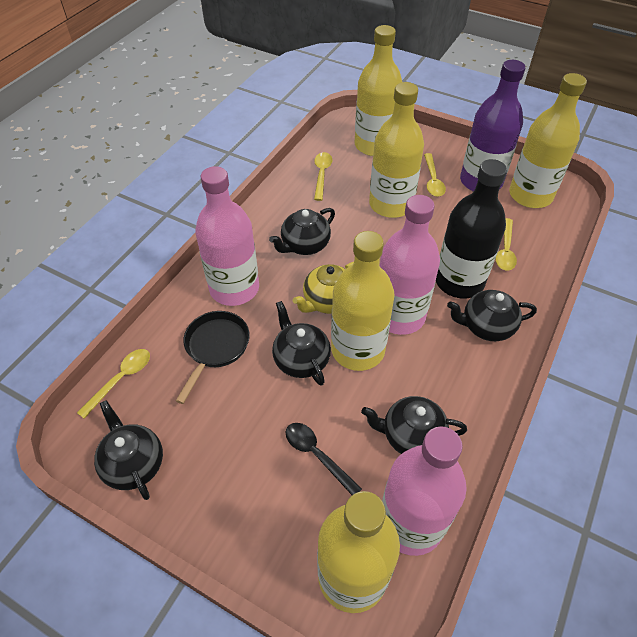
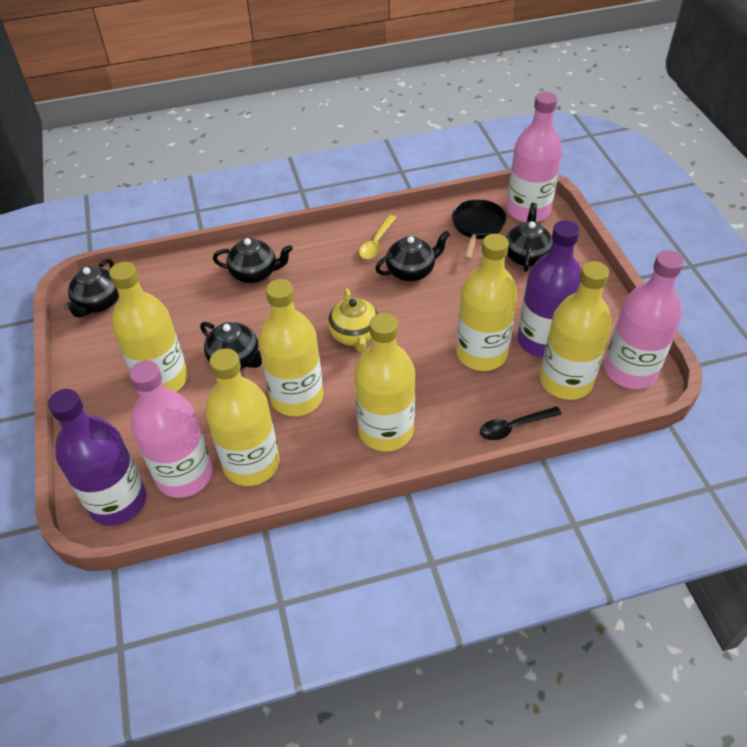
black bottle: 1 -> 0
purple bottle: 1 -> 2
yellow bottle: 5 -> 6
yellow spoon: 4 -> 1

